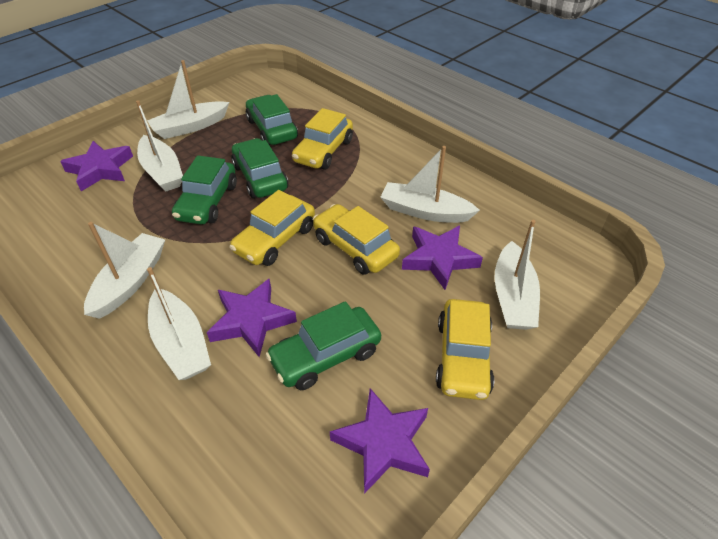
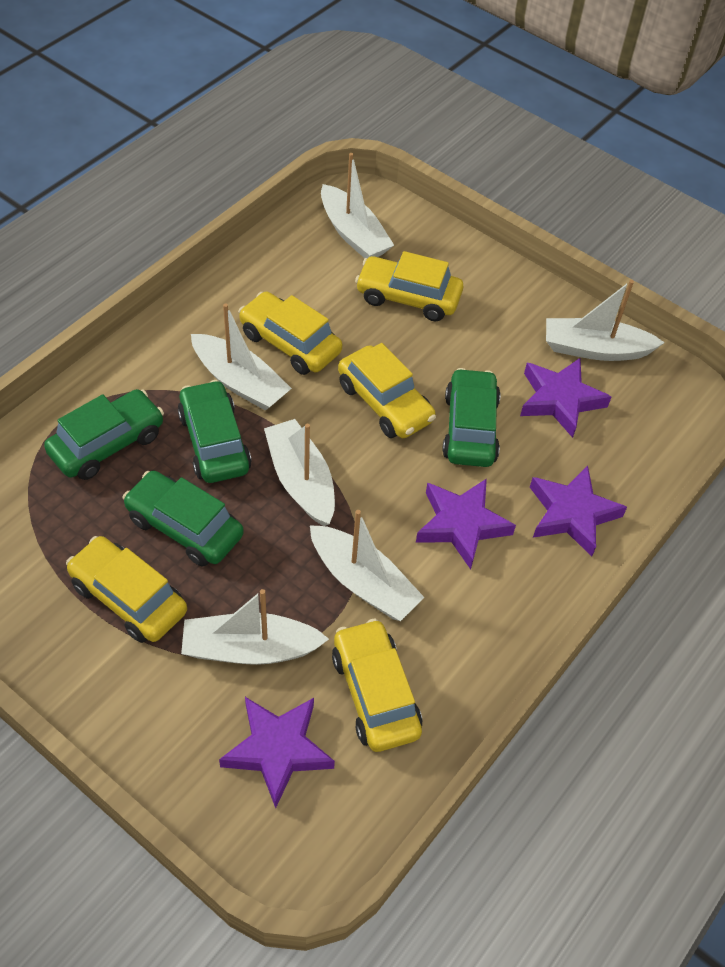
yellow car: 4 -> 5

